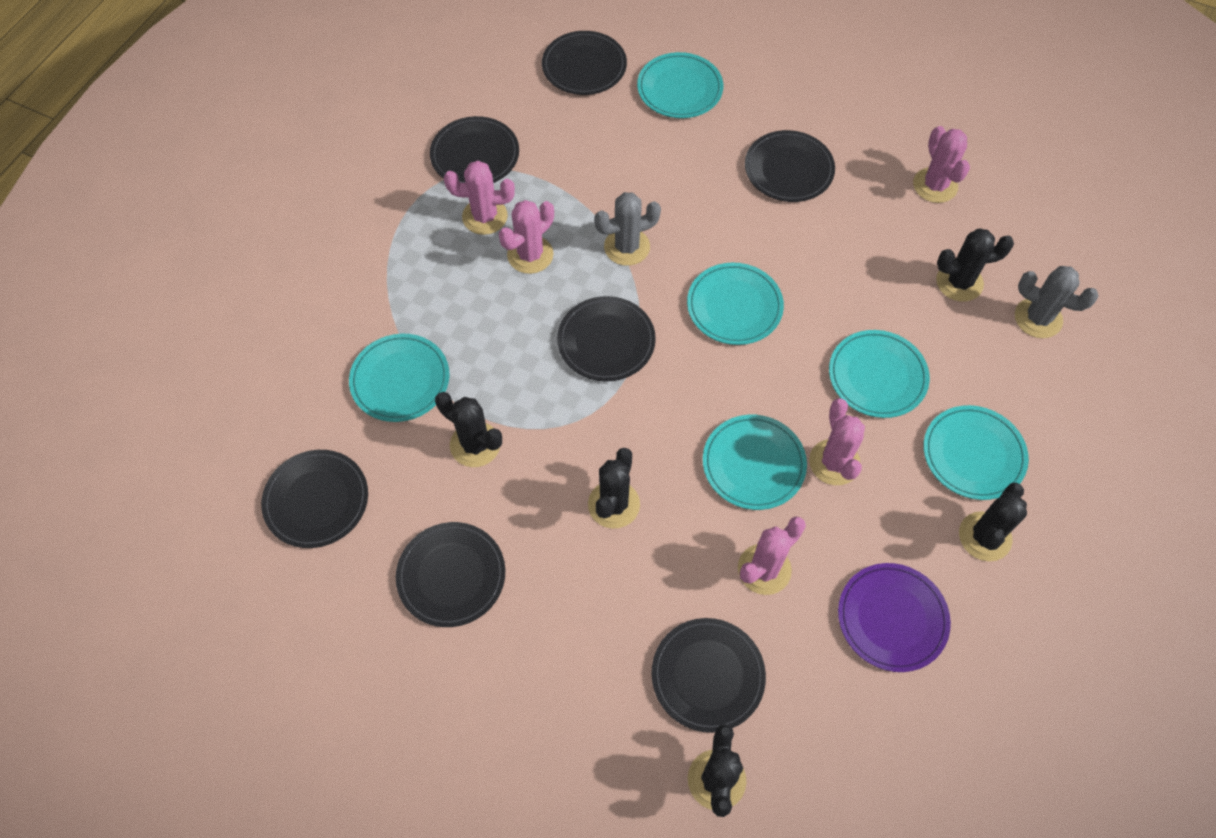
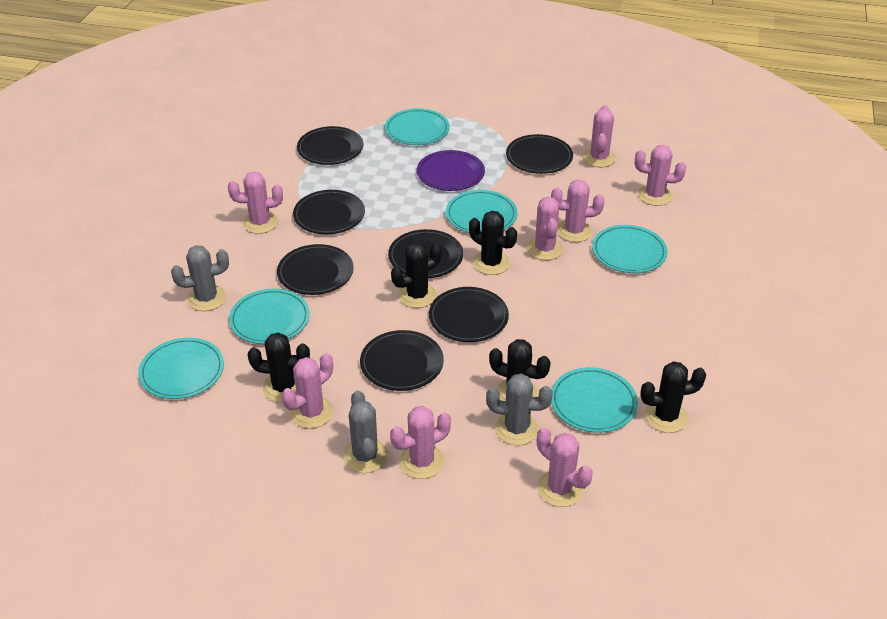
grey cactus: 2 -> 3
pink cactus: 5 -> 8

